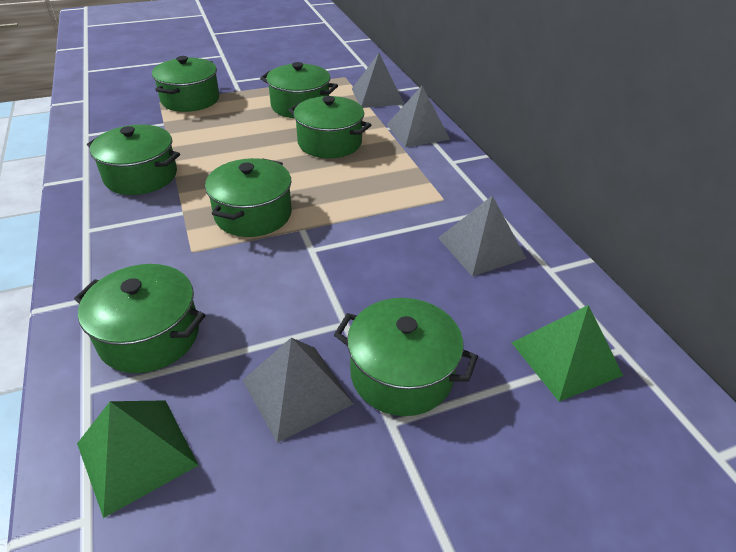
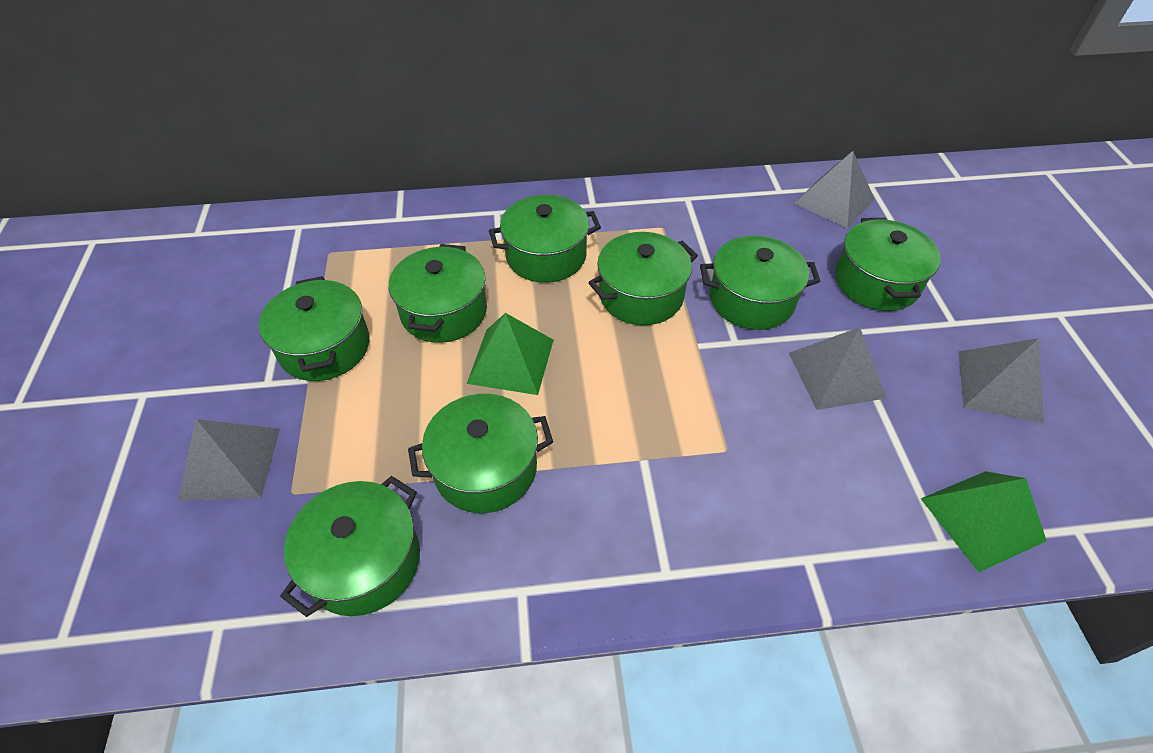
green pot: 7 -> 8

